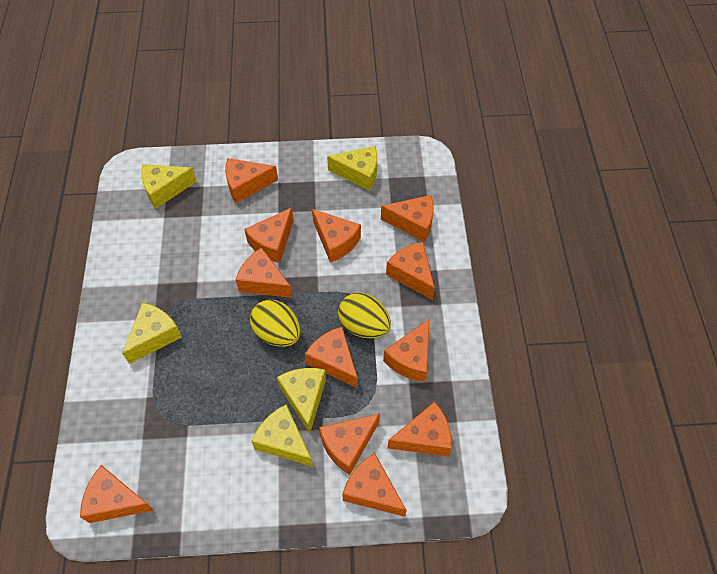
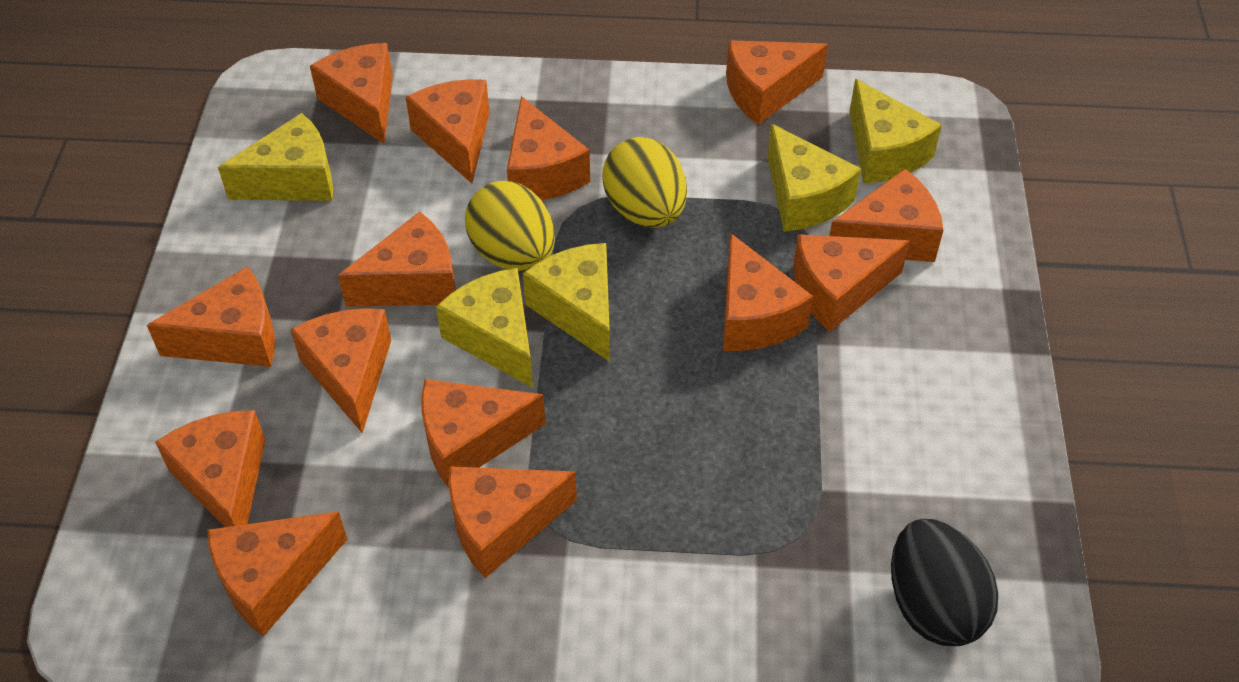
black egg: 0 -> 1
orange cheese: 12 -> 14

